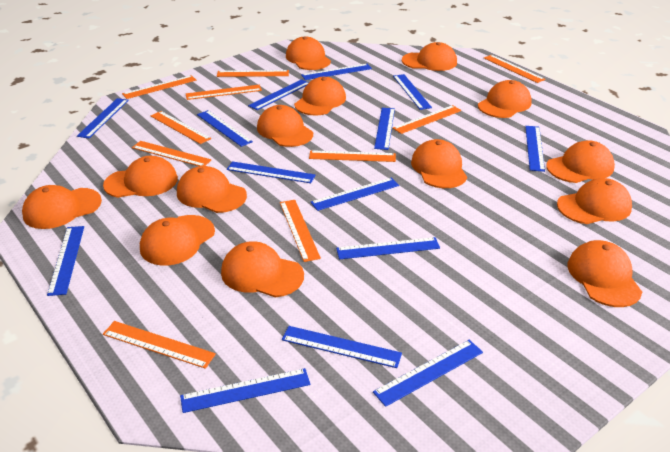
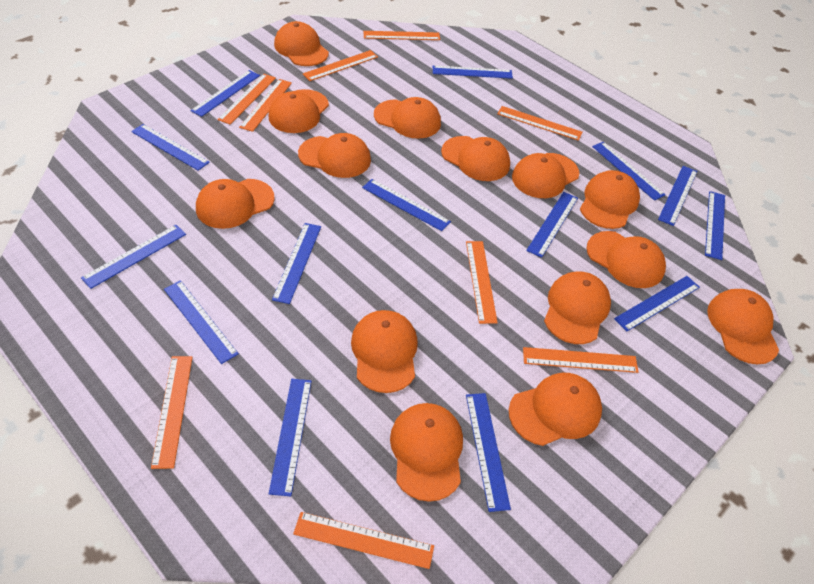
orange ruler: 10 -> 9

